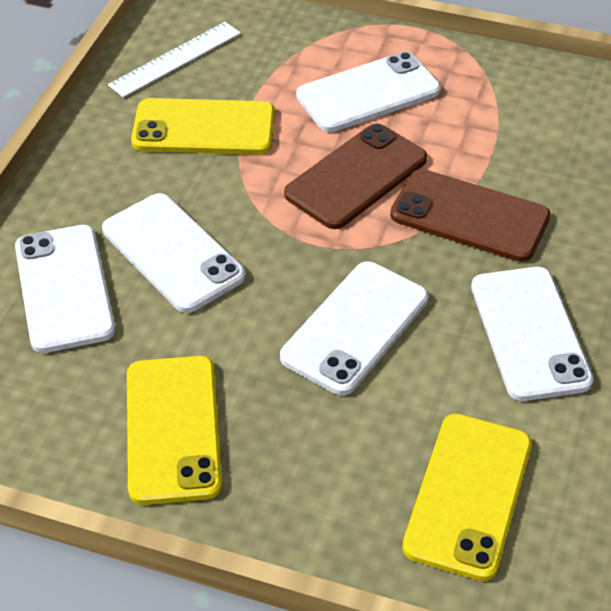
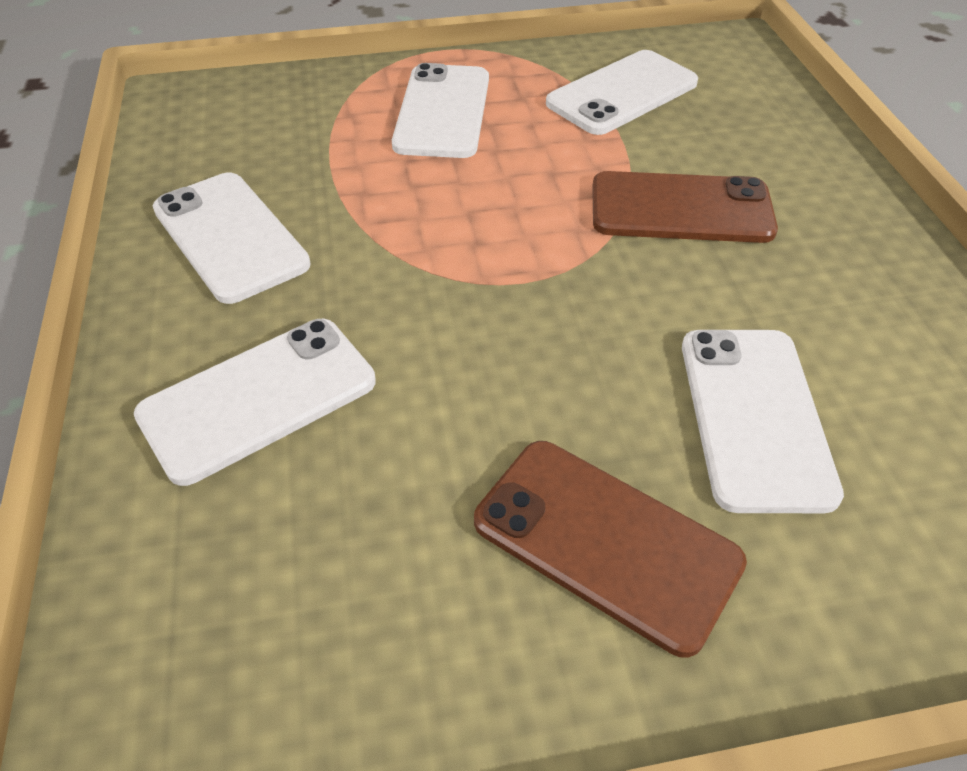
white ruler: 1 -> 0
yellow phone: 3 -> 0

